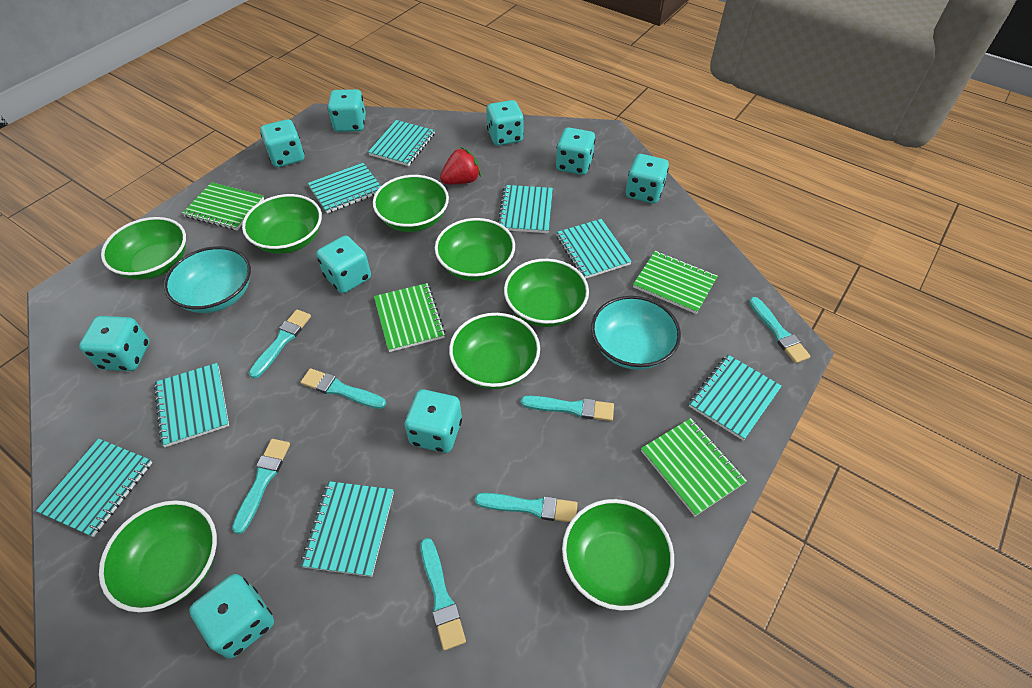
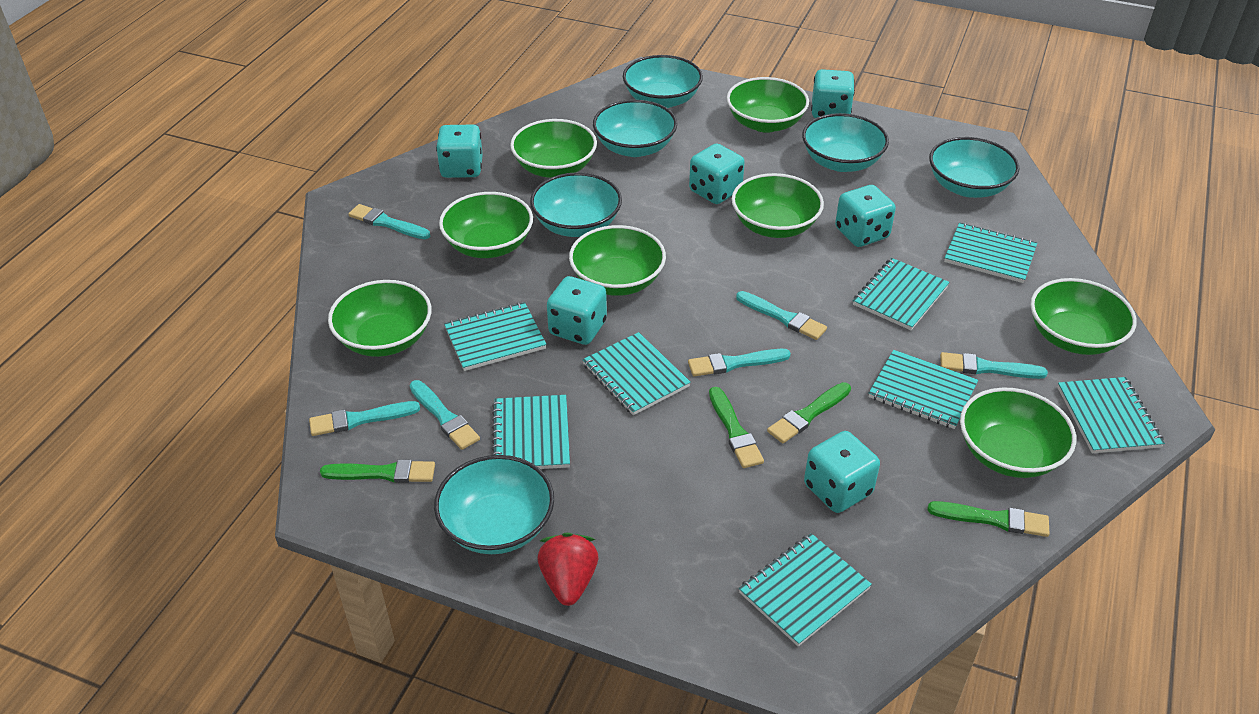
green brush: 0 -> 4
green notebook: 4 -> 0
turquoise bowl: 2 -> 6
turquoise brush: 7 -> 6
turquoise dice: 9 -> 6

